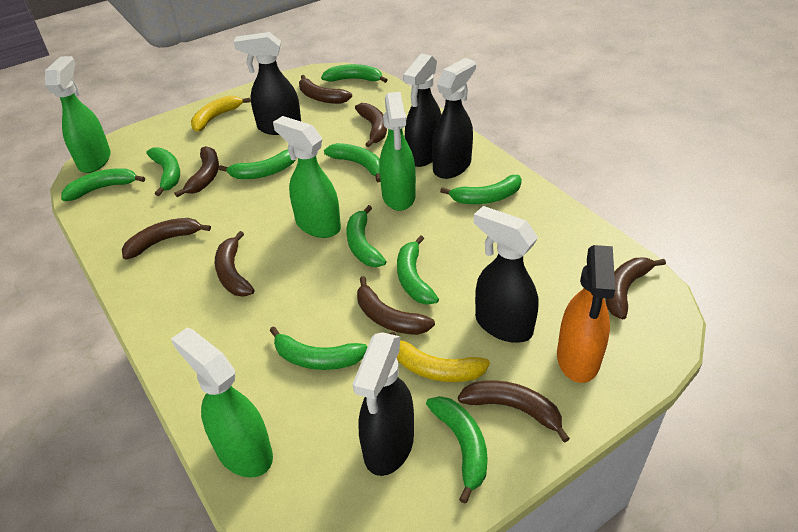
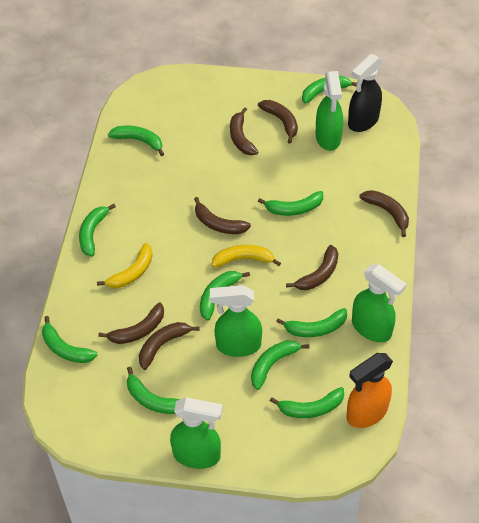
black spray bottle: 5 -> 1
brown banana: 8 -> 7

